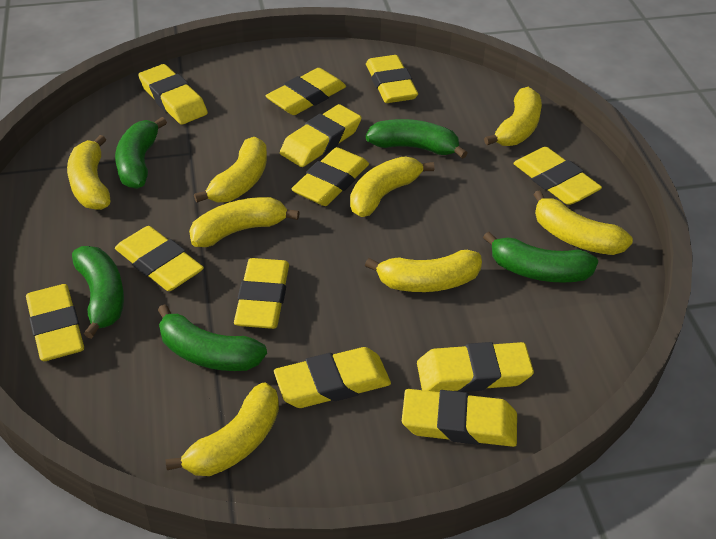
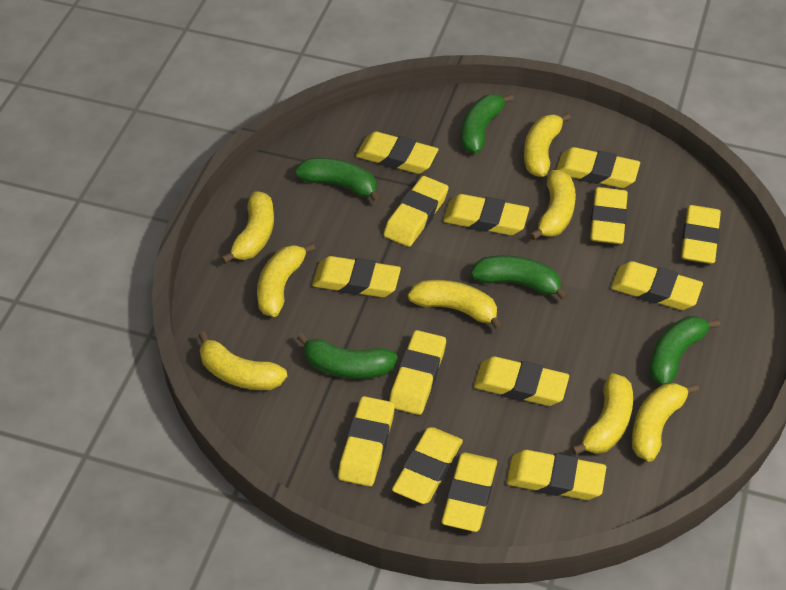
yellow eraser: 12 -> 14

